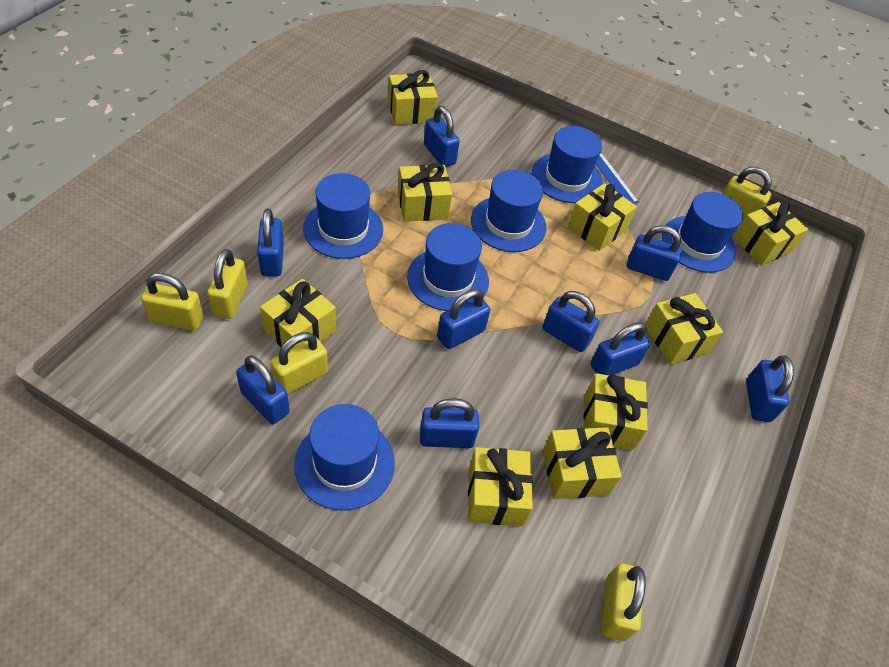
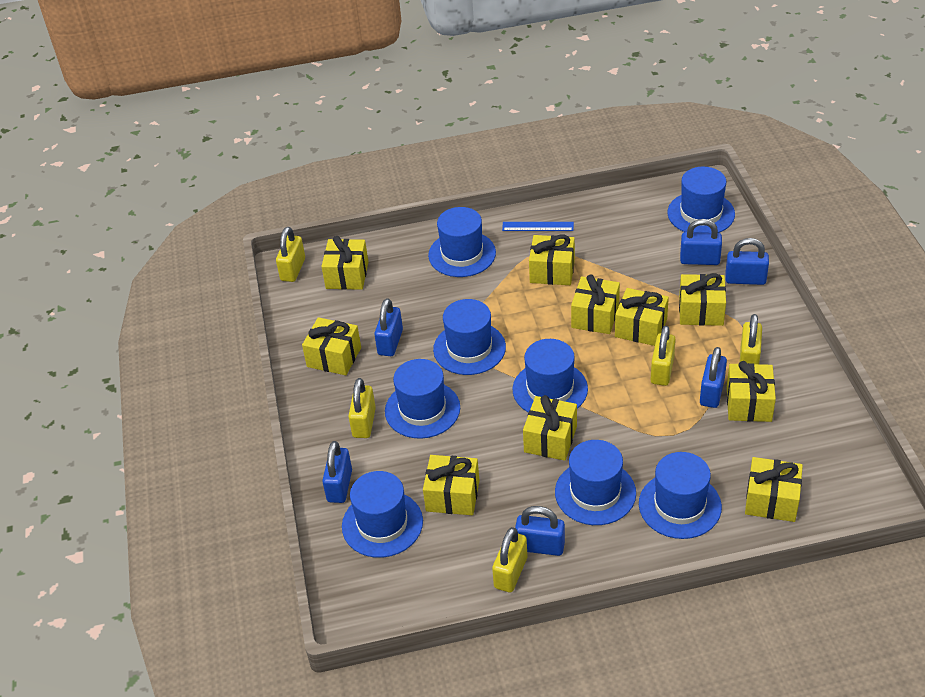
blue hat: 6 -> 8
blue padlock: 9 -> 6
yellow gift: 9 -> 10

